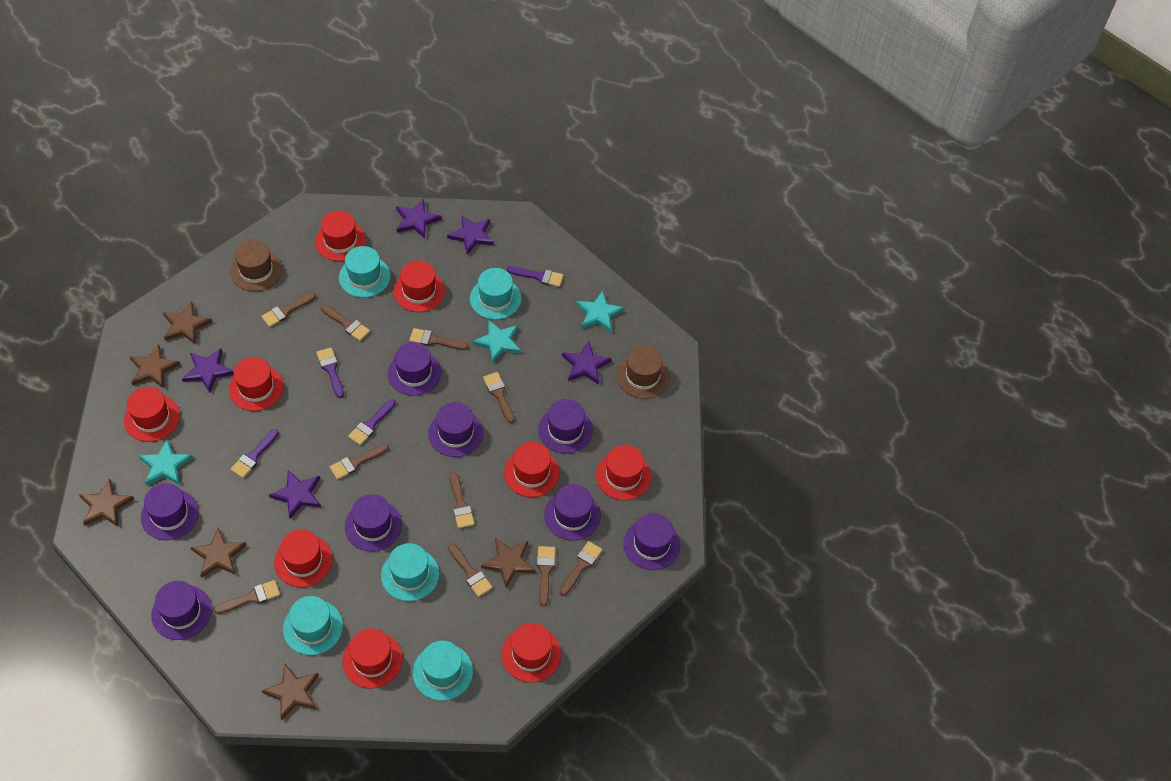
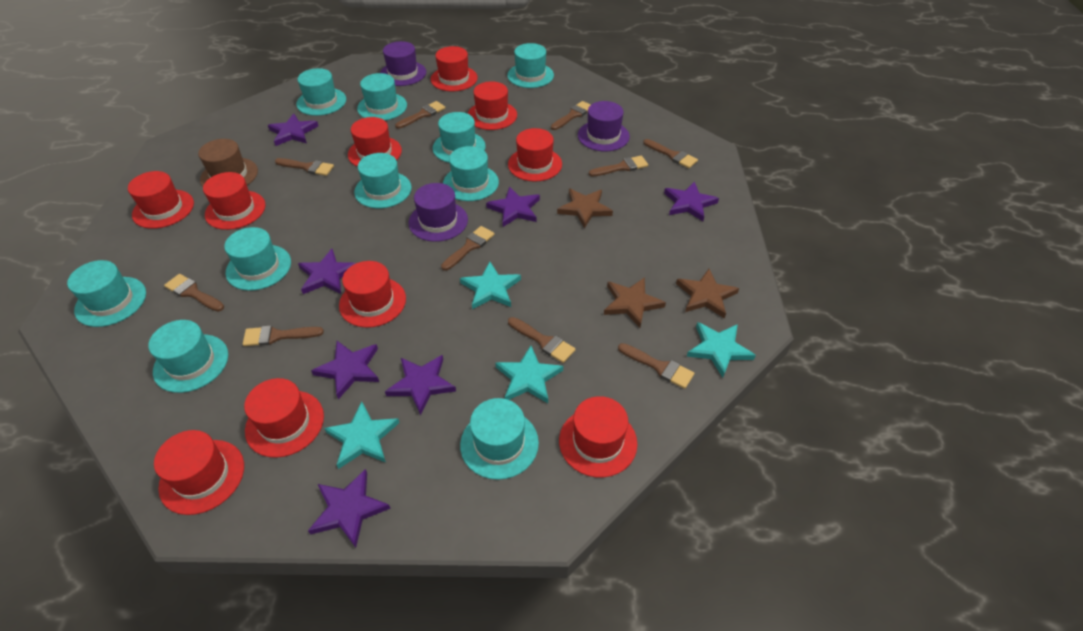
brown hat: 2 -> 1
brown star: 6 -> 3
purple brush: 4 -> 0
purple hat: 8 -> 3
purple star: 5 -> 7
red hat: 9 -> 10
turquoise hat: 5 -> 10
turquoise star: 3 -> 4

